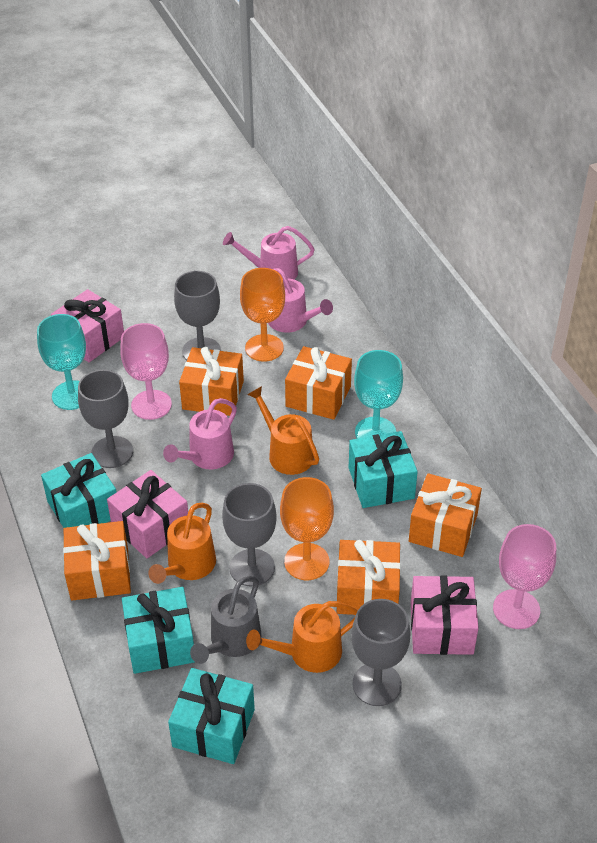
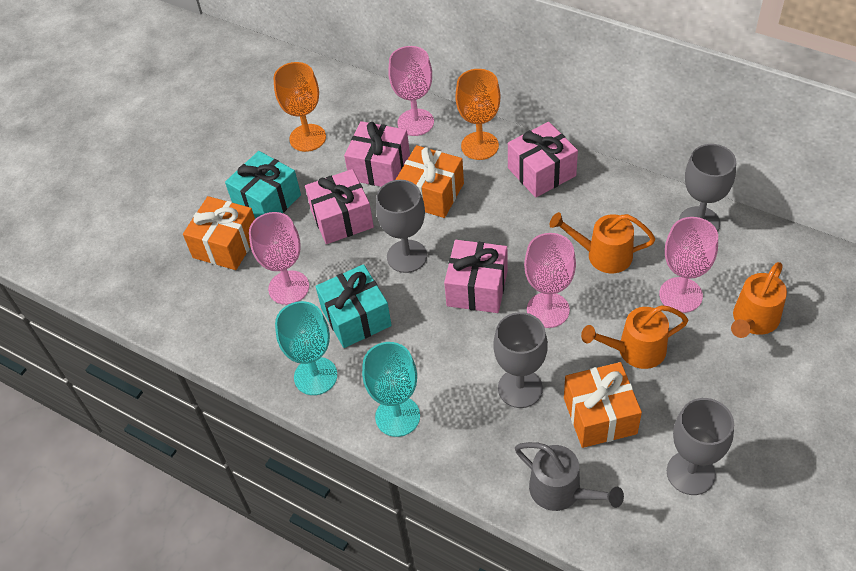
orange gift: 5 -> 3
pink gift: 3 -> 4
pink goblet: 2 -> 4
pink watering can: 3 -> 0
turquoise gift: 4 -> 2

